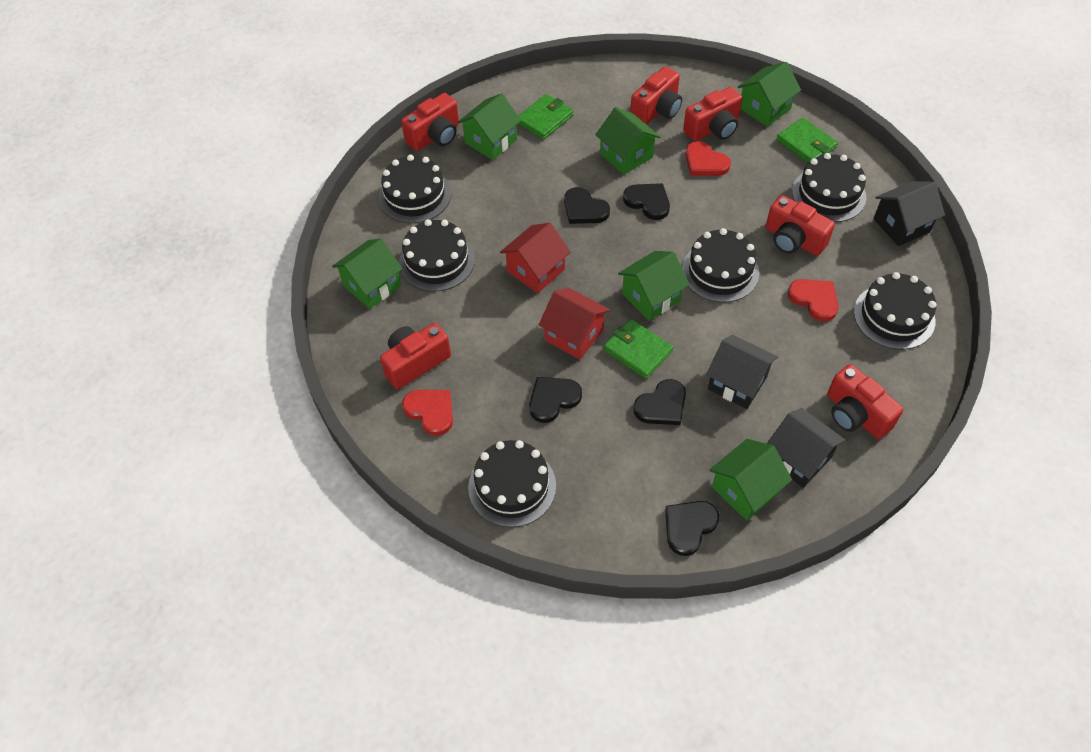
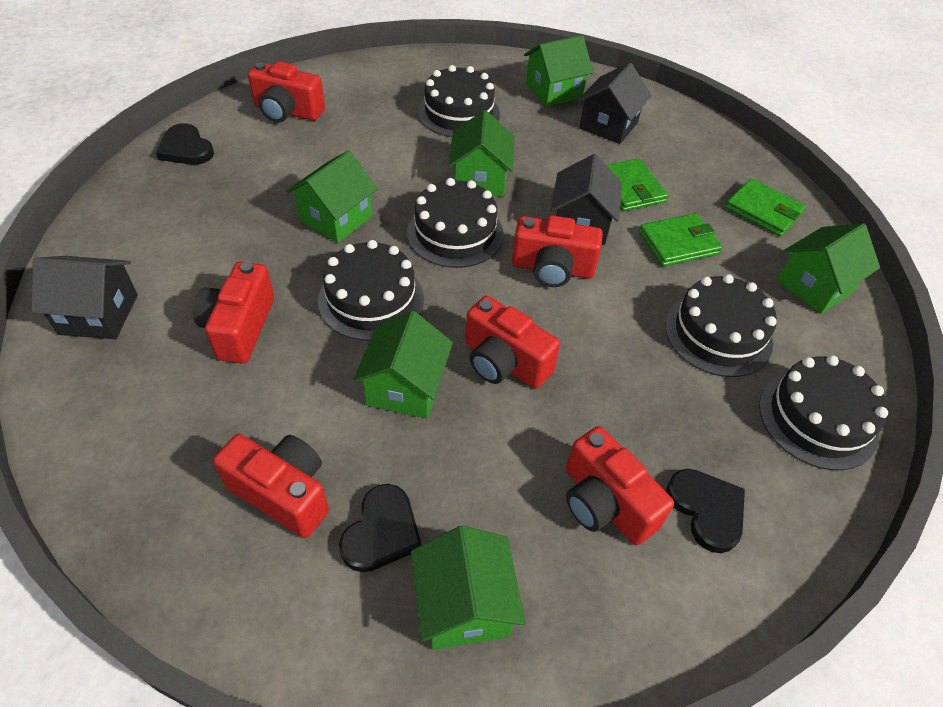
black cake: 6 -> 5
black heart: 5 -> 3
red heart: 3 -> 0
red house: 2 -> 0

